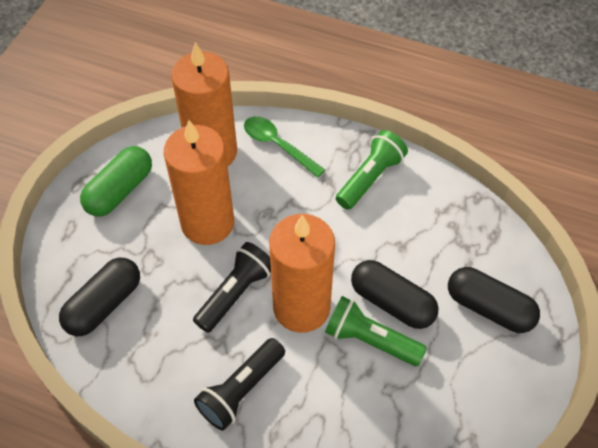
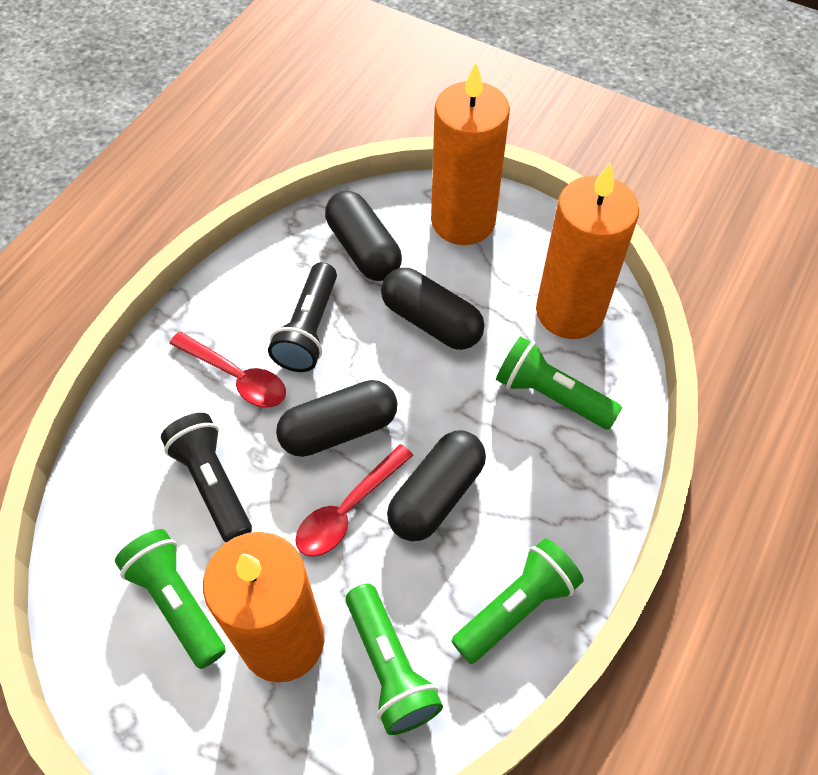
black capsule: 3 -> 4
green capsule: 1 -> 0
green flashlight: 2 -> 4
green spoon: 1 -> 0
red spoon: 0 -> 2

